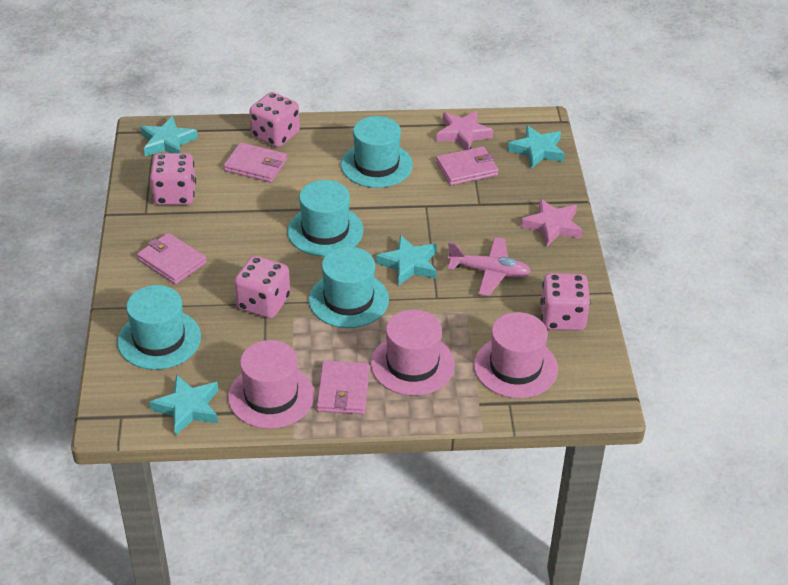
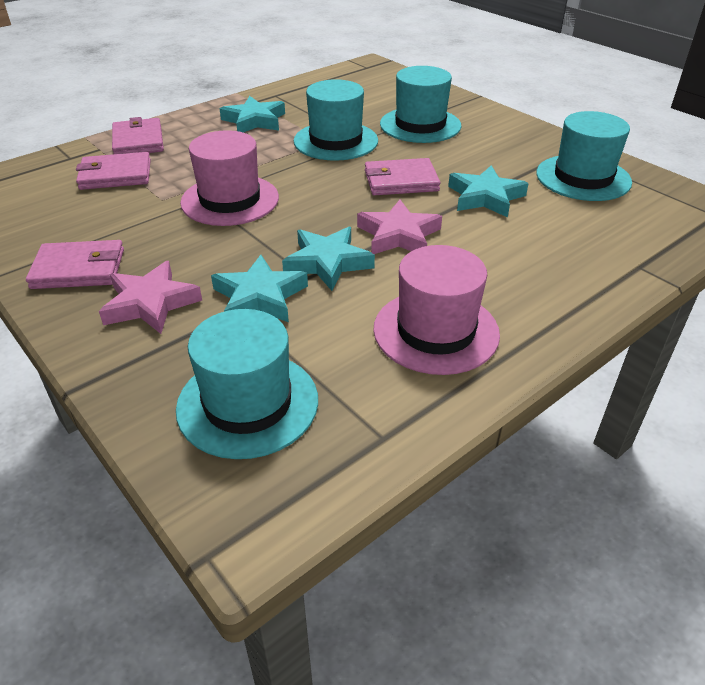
pink dice: 4 -> 0
pink hat: 3 -> 2
pink plane: 1 -> 0

